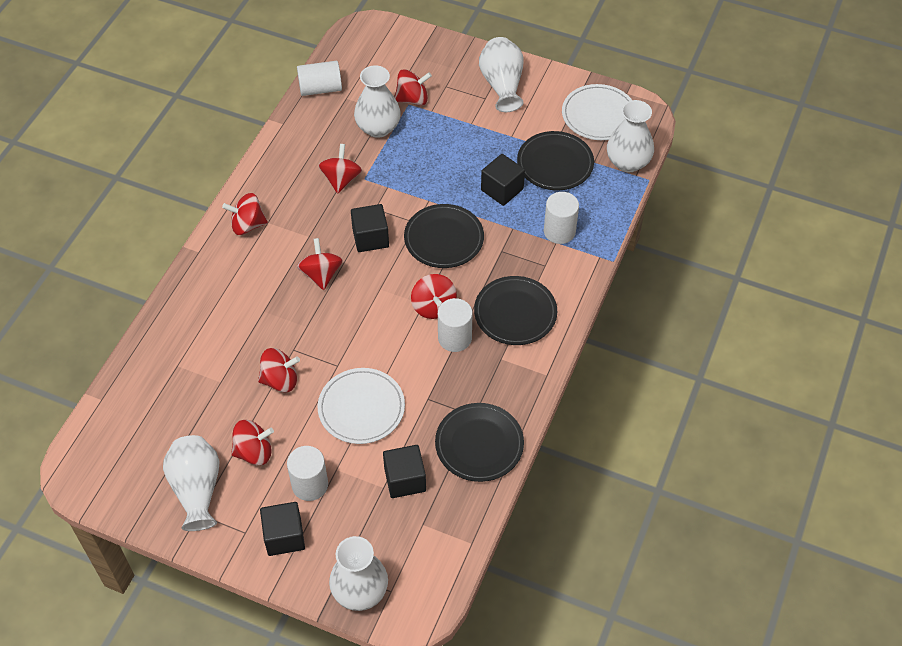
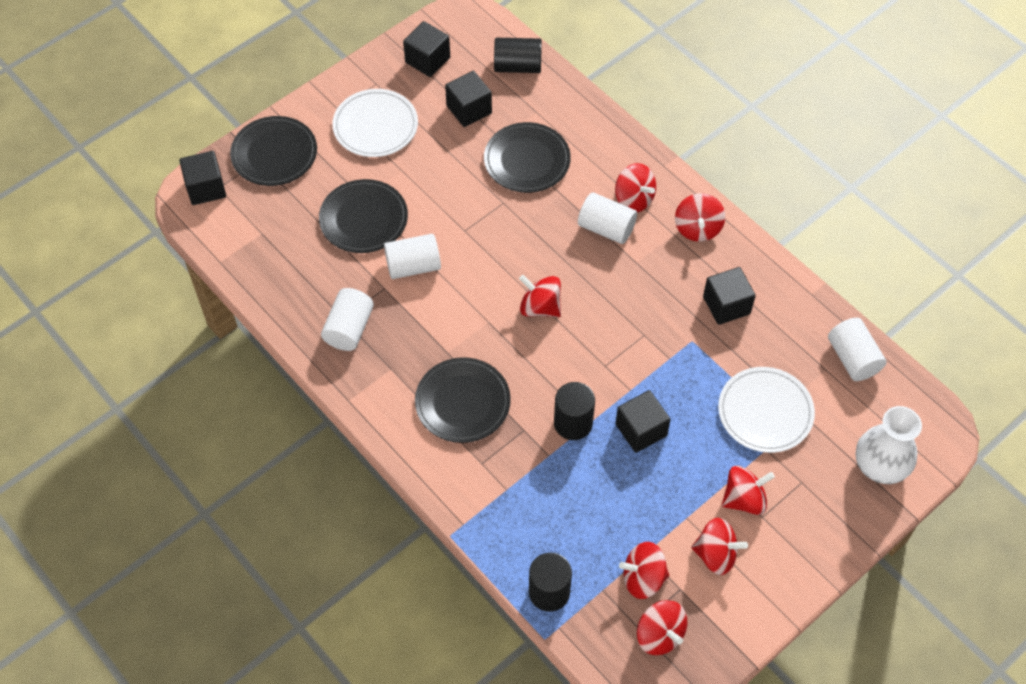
black cube: 4 -> 5
black cylinder: 0 -> 3
white vase: 5 -> 1

